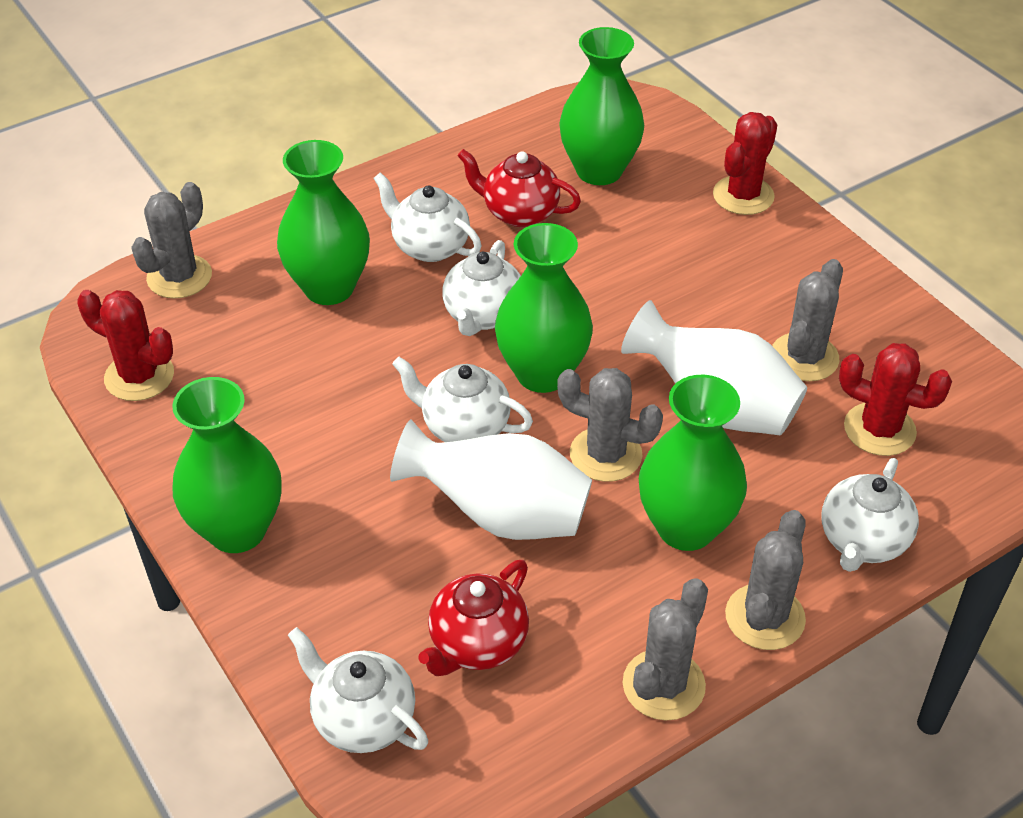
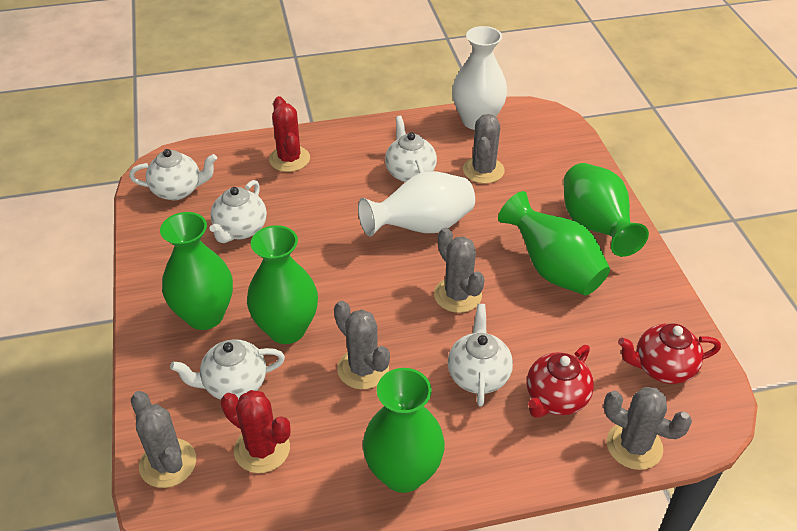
red cactus: 3 -> 2

